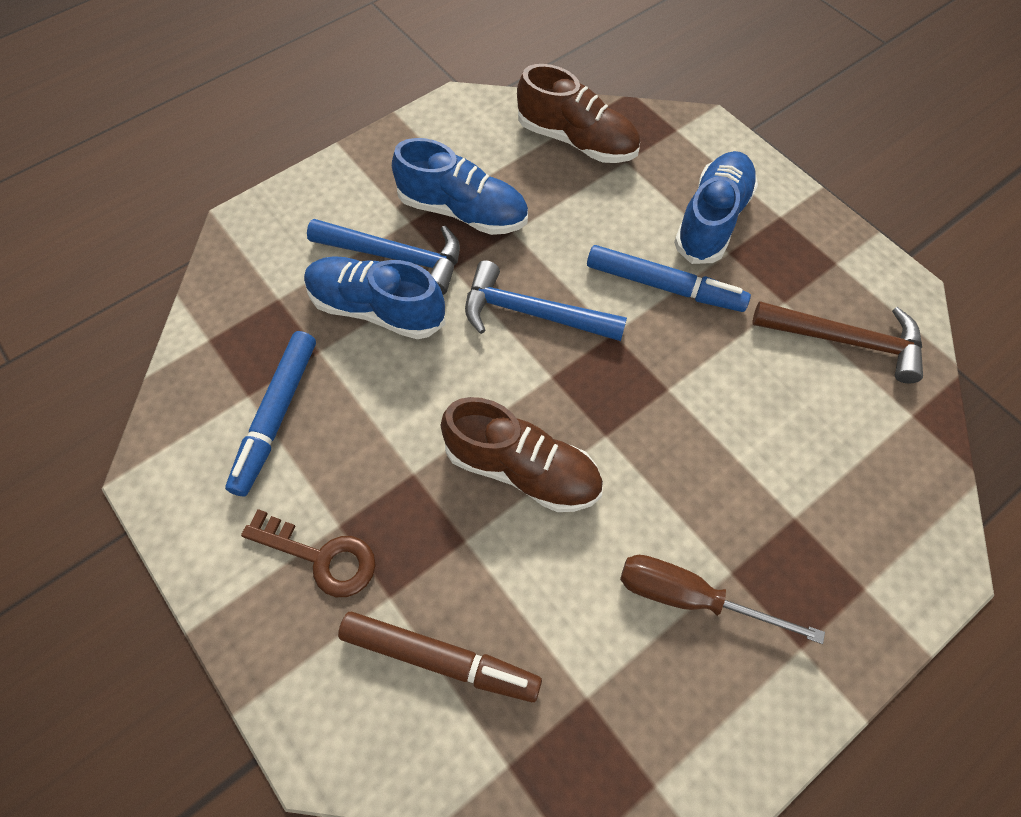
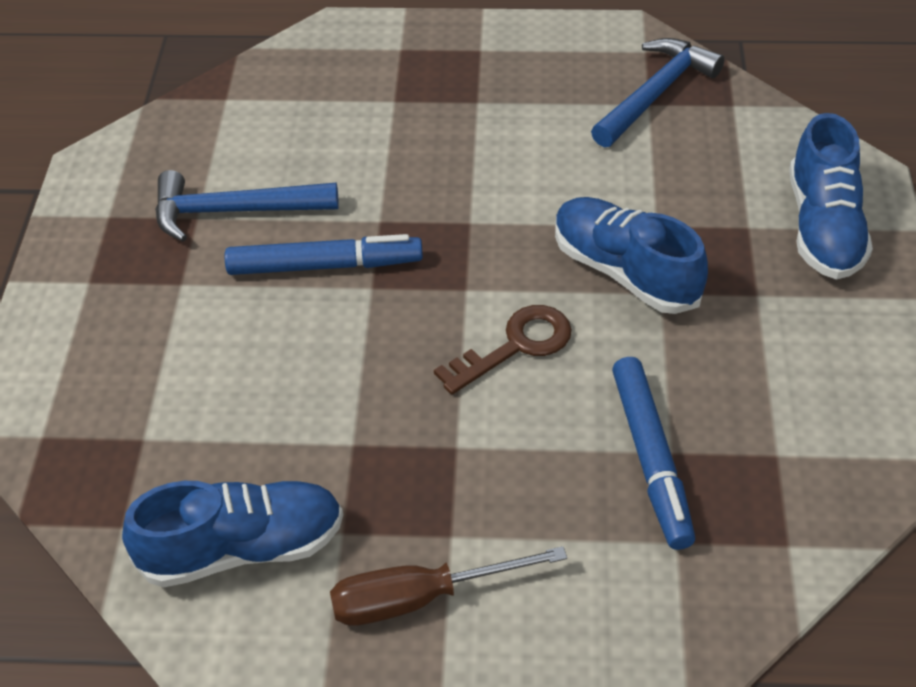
brown hammer: 1 -> 0
brown marker: 1 -> 0
brown shoe: 2 -> 0

